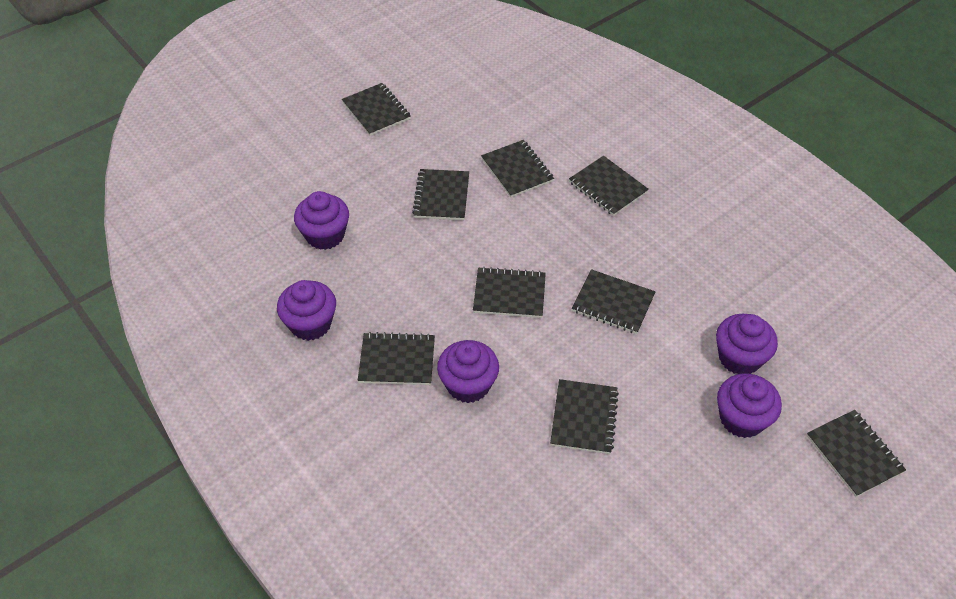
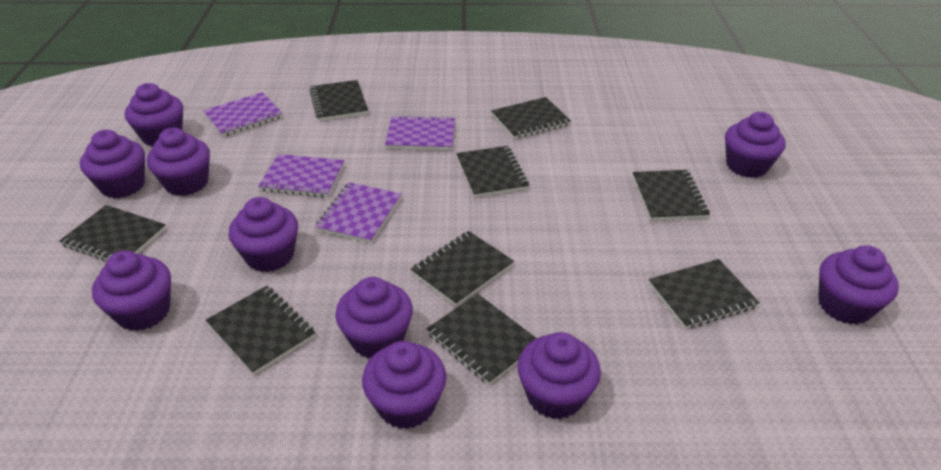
purple cupcake: 5 -> 10
purple notebook: 0 -> 4

